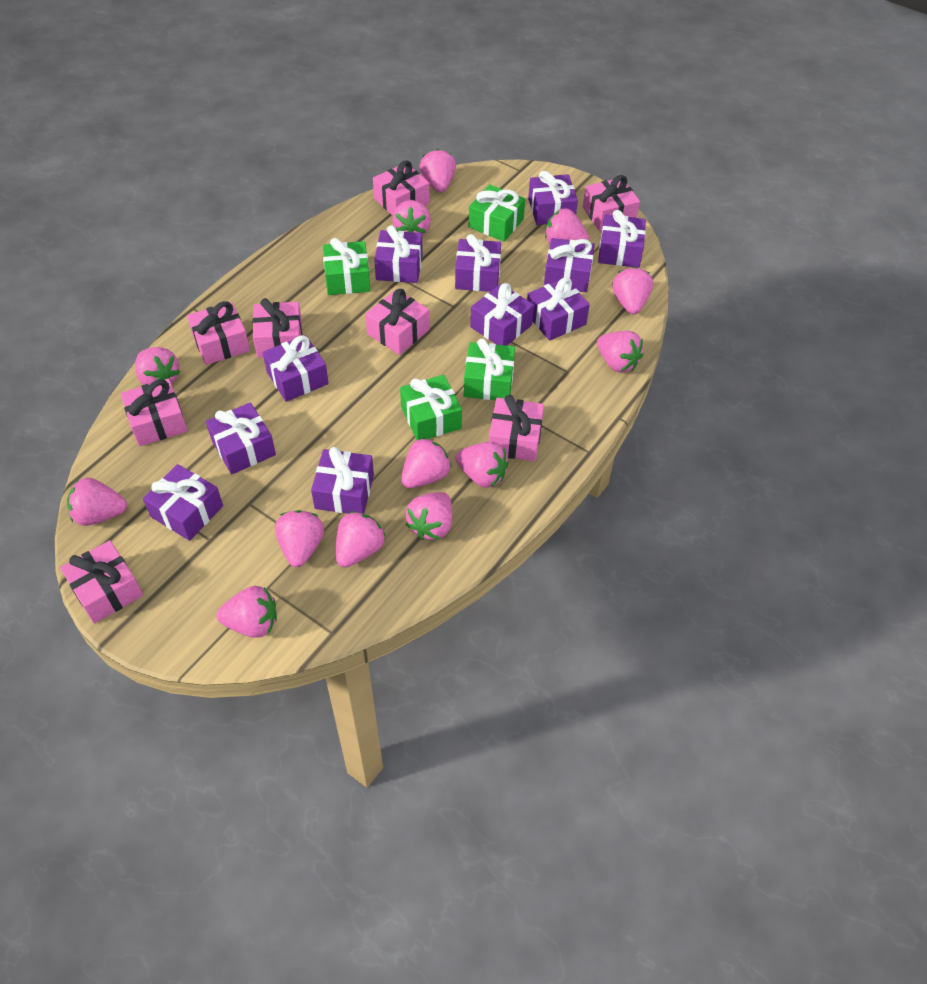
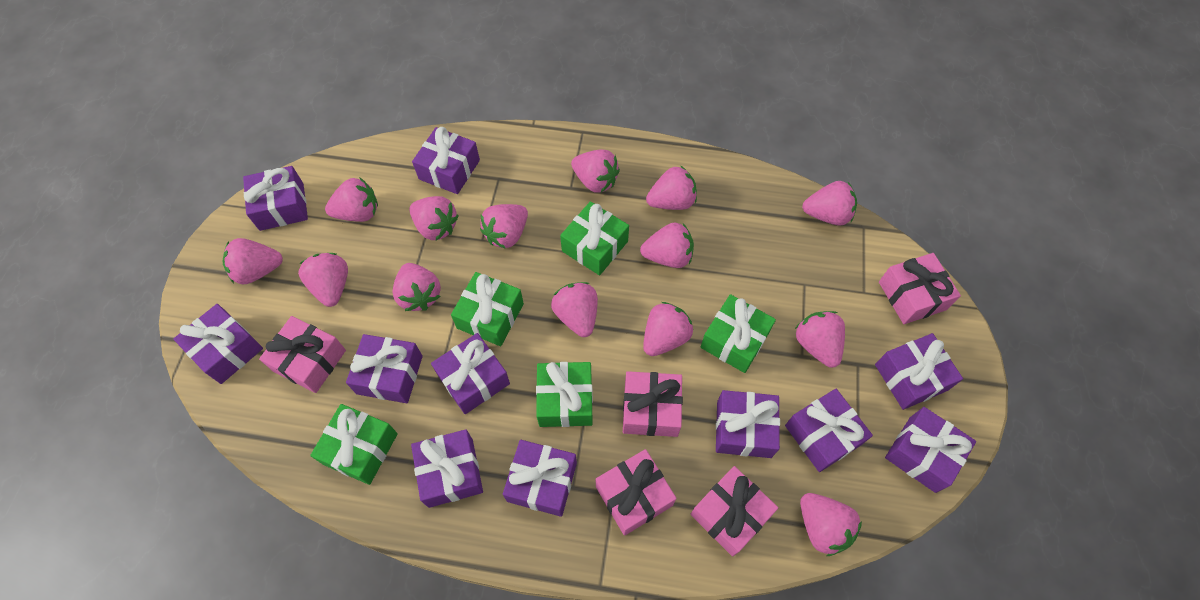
green gift: 4 -> 5
pink gift: 8 -> 5
pink strawberry: 13 -> 14

